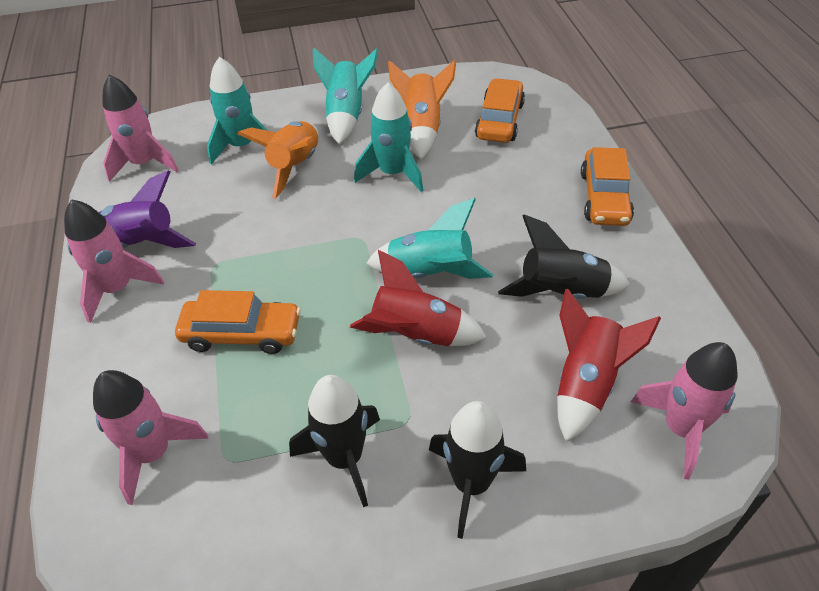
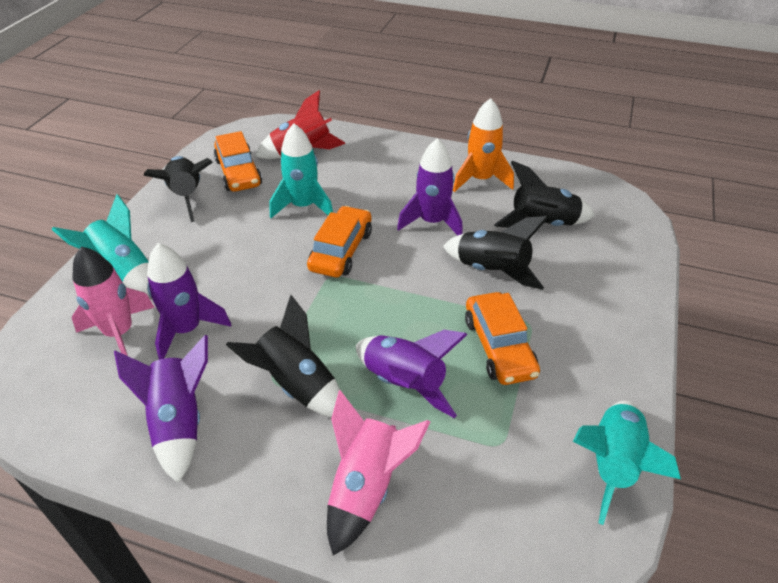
black rocket: 3 -> 4
orange rocket: 2 -> 1
pink rocket: 4 -> 2
purple rocket: 1 -> 4
red rocket: 2 -> 1
turquoise rocket: 4 -> 3

